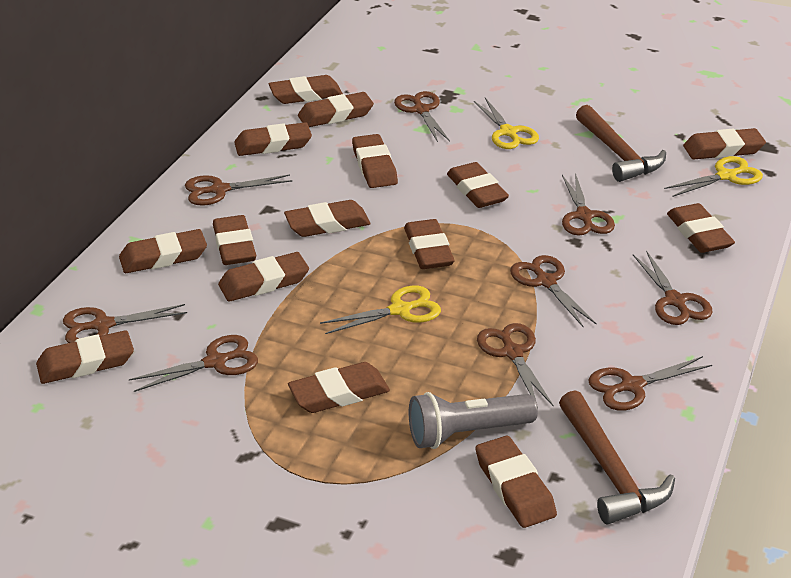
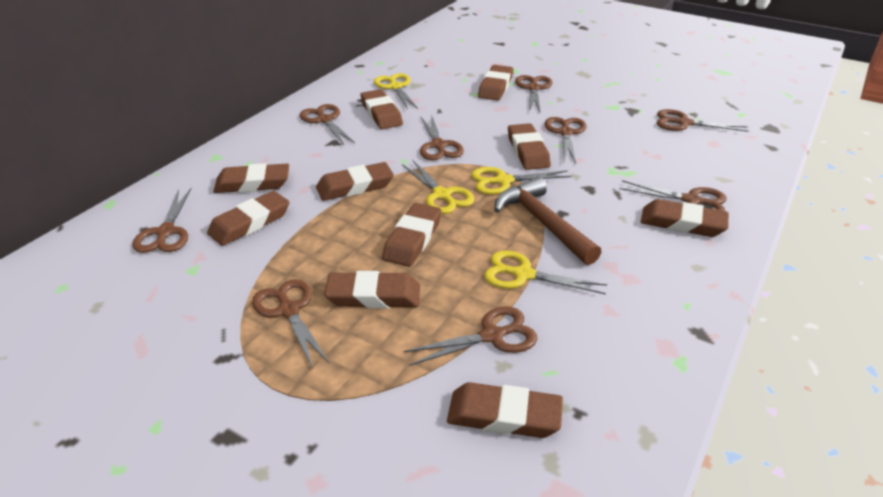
brown eraser: 15 -> 10
brown hammer: 2 -> 1
grey flashlight: 1 -> 0
yellow scissors: 3 -> 4

